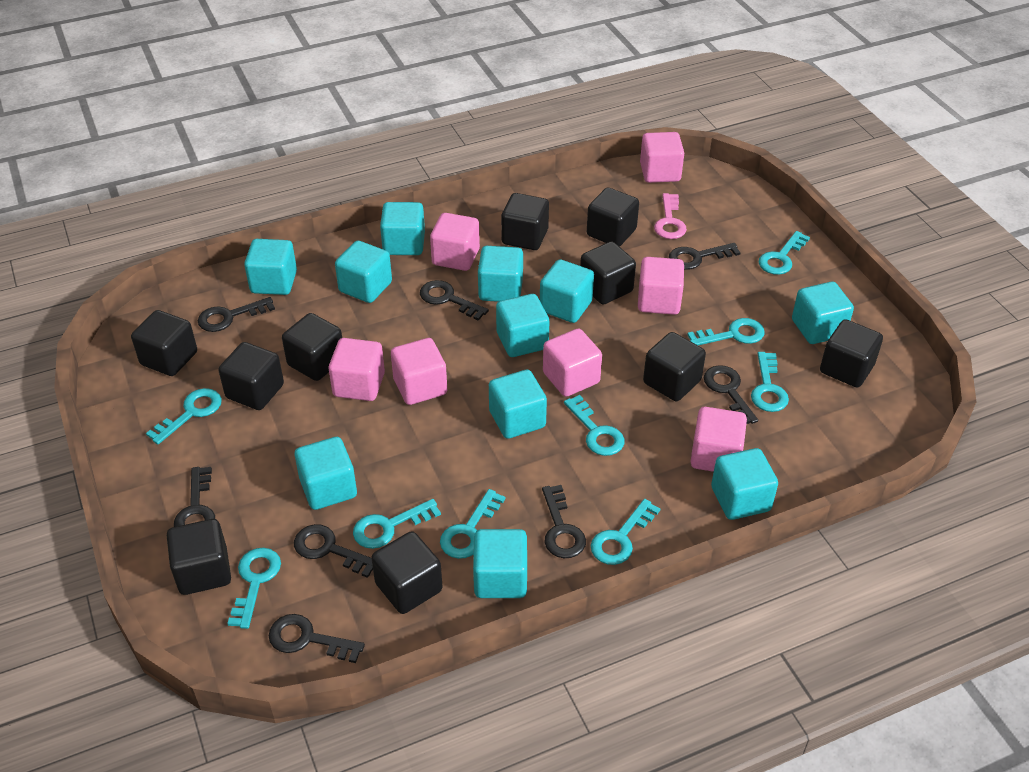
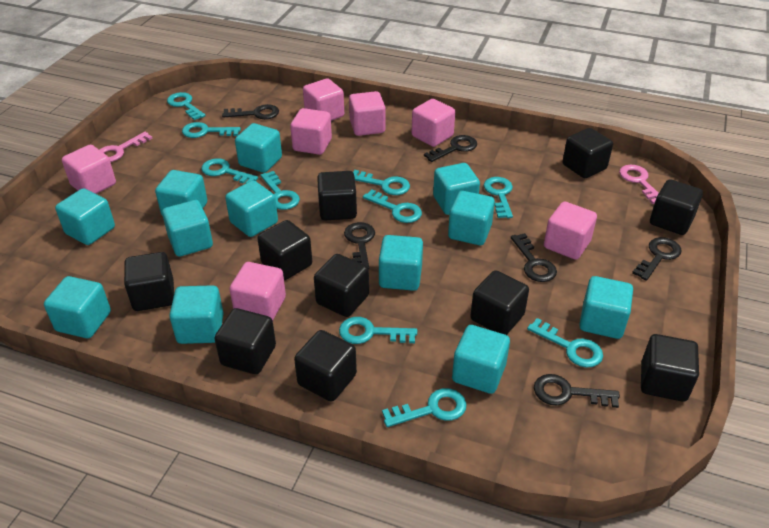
black key: 8 -> 6
pink key: 1 -> 2
turquoise cube: 11 -> 12
turquoise key: 9 -> 10

